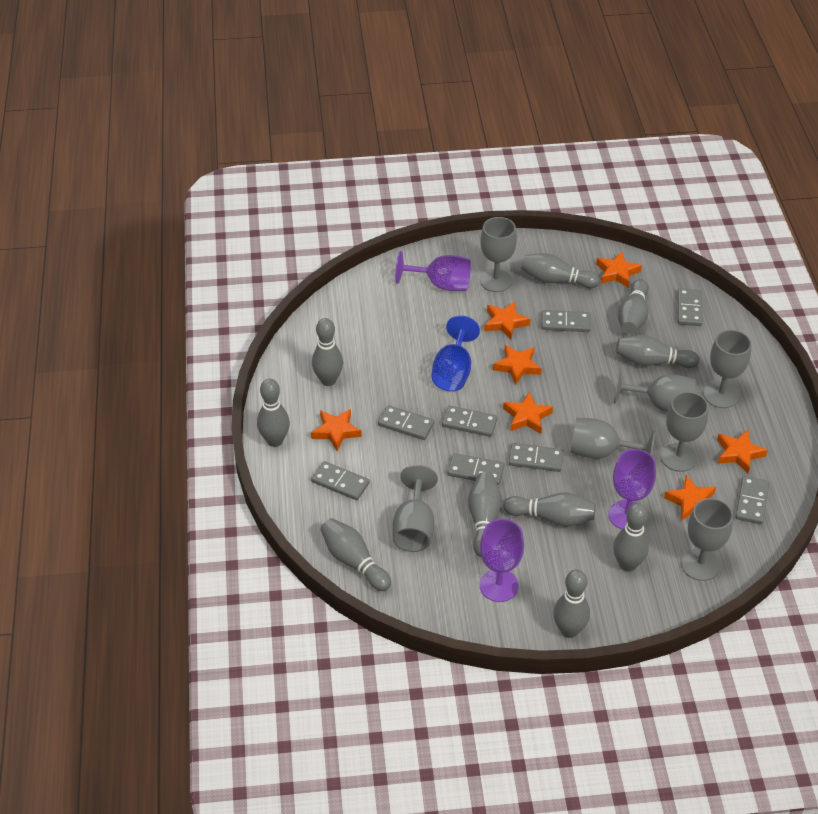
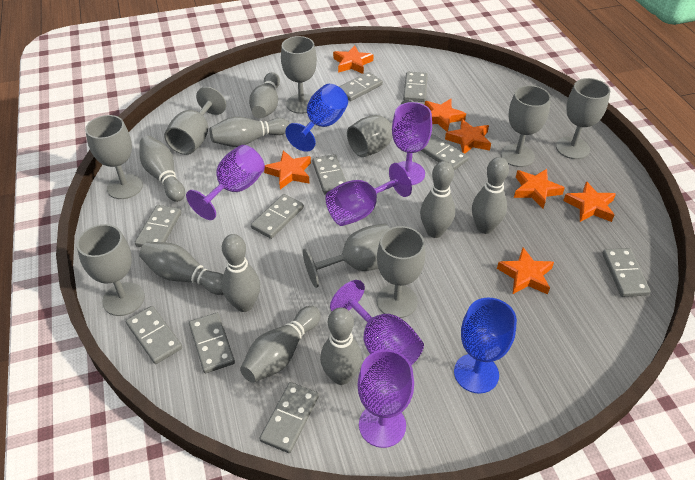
blue goblet: 1 -> 2
grey bowling pin: 10 -> 9
grey domino: 8 -> 10
grey goblet: 7 -> 9
purple goblet: 3 -> 5

